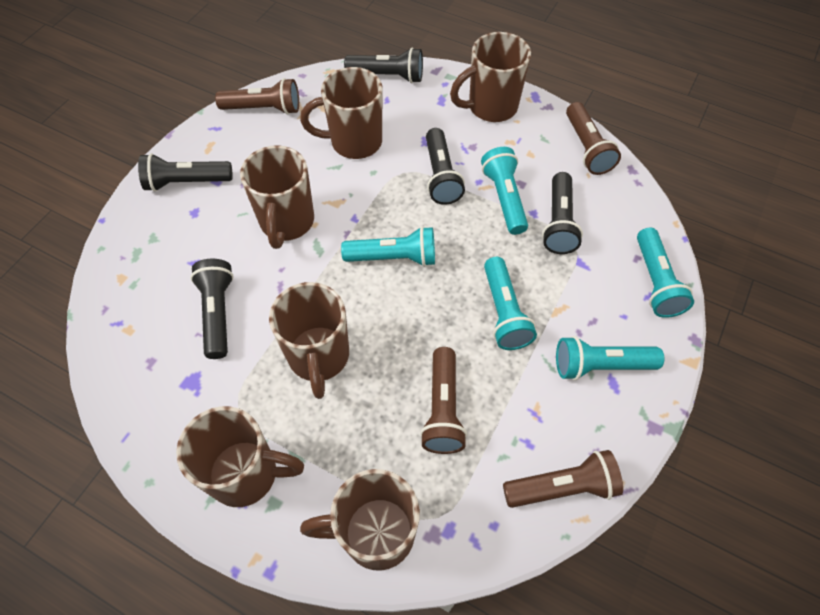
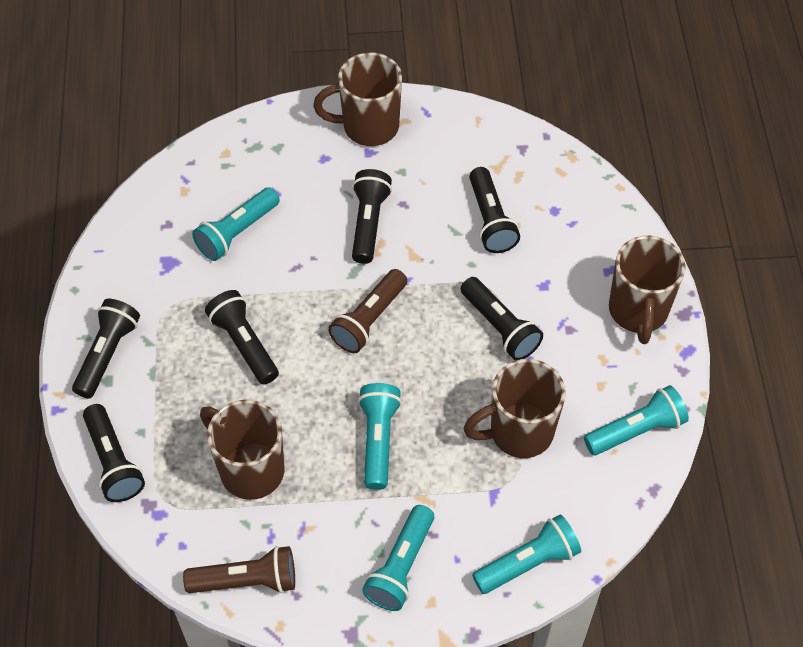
black flashlight: 5 -> 6
brown flashlight: 4 -> 2
brown mug: 6 -> 4

